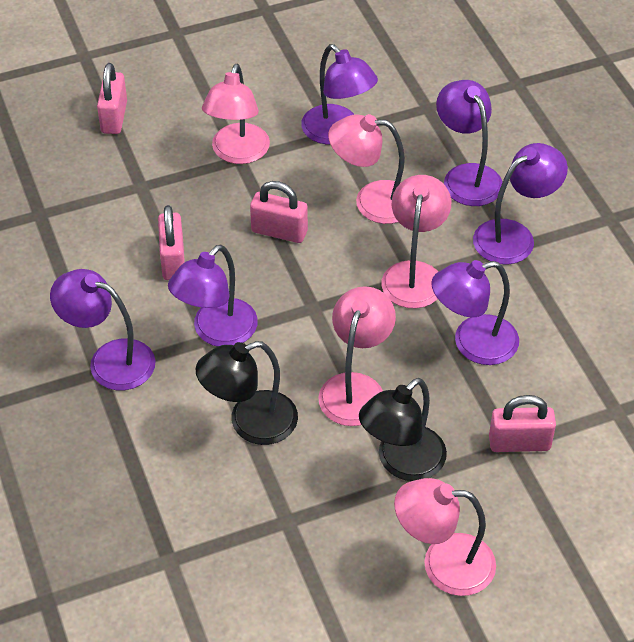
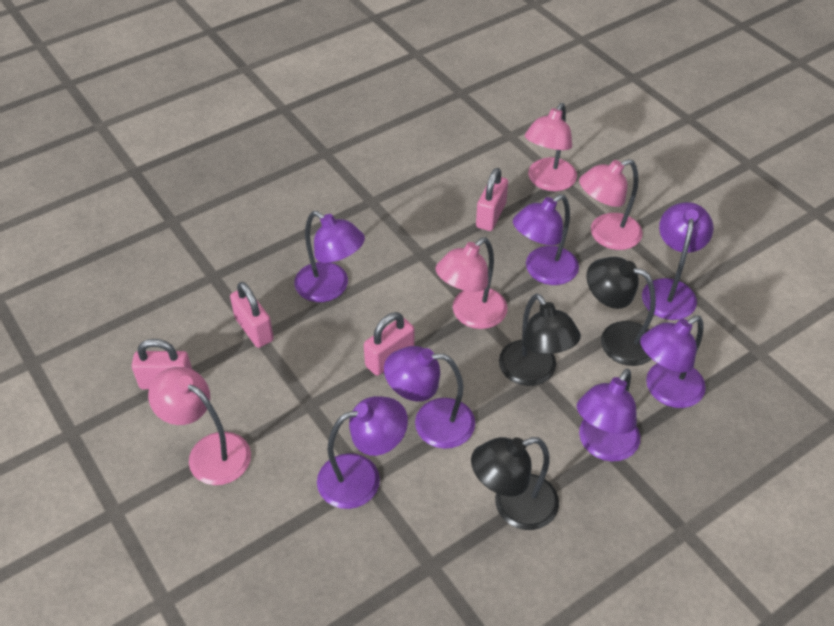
black lamp: 2 -> 3
pink lamp: 5 -> 4
purple lamp: 6 -> 7

